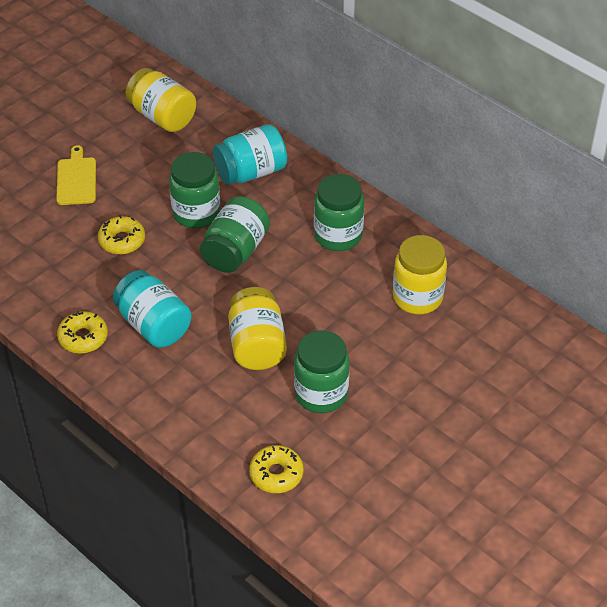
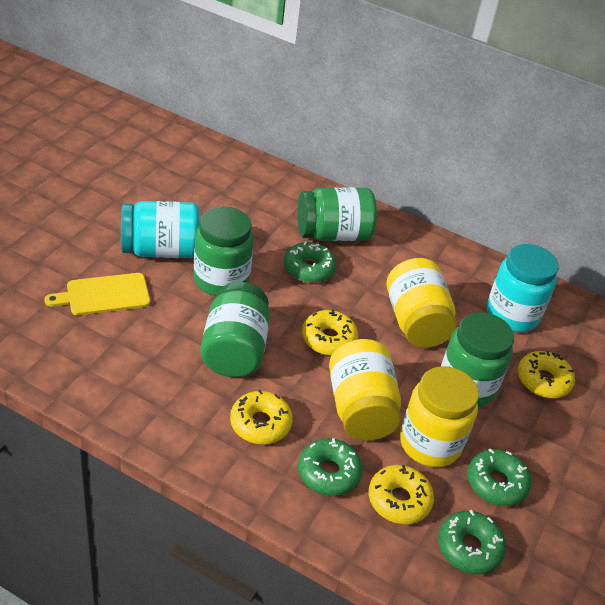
green donut: 0 -> 4
yellow donut: 3 -> 4

